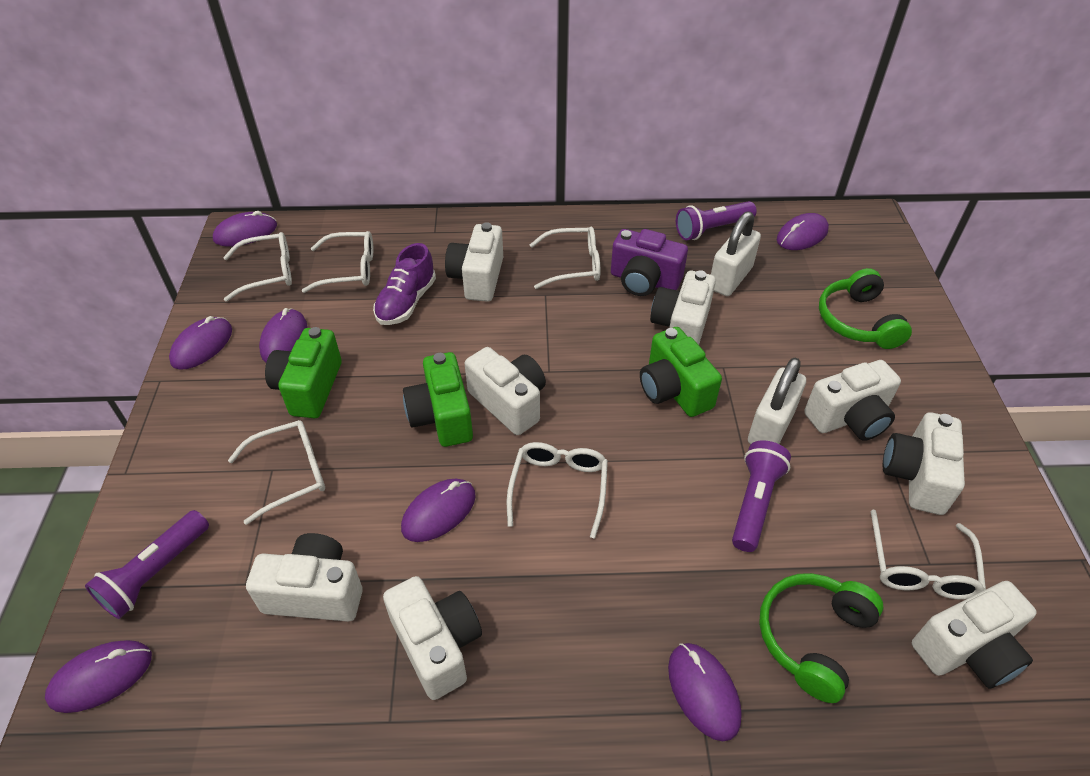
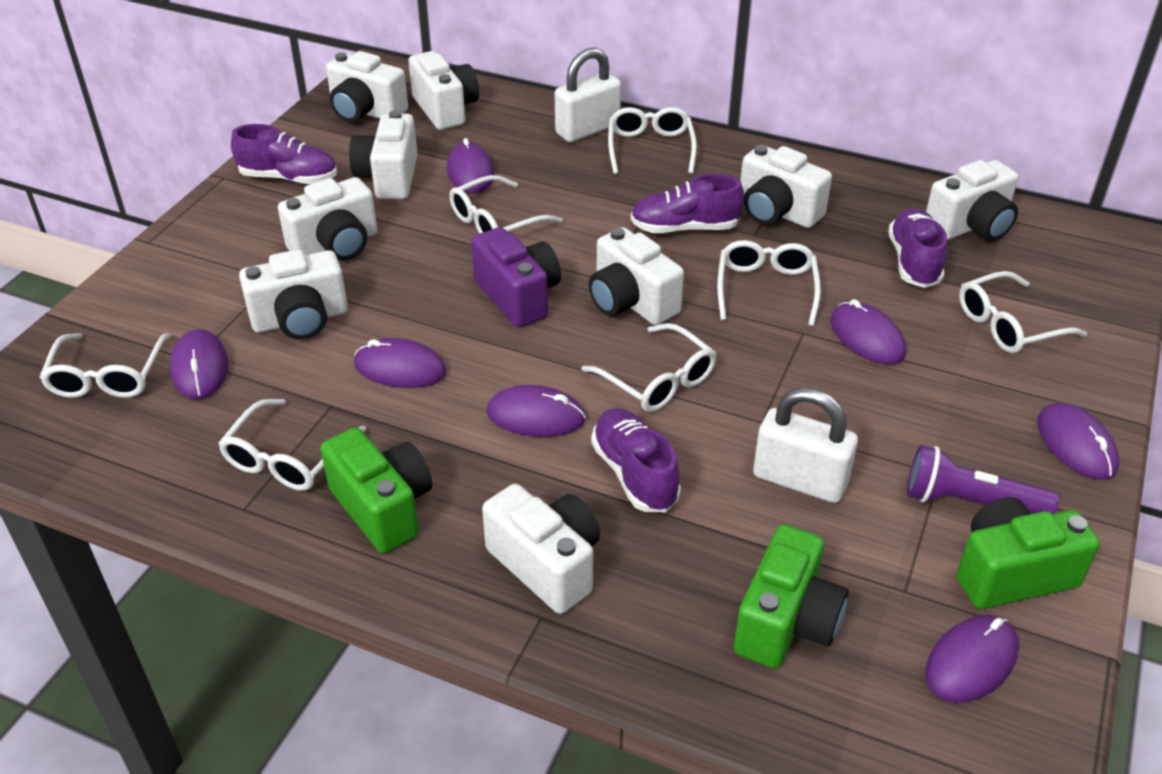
green headphones: 2 -> 0
purple flashlight: 3 -> 1
purple shoe: 1 -> 4
white camera: 8 -> 9
white glasses: 6 -> 7

